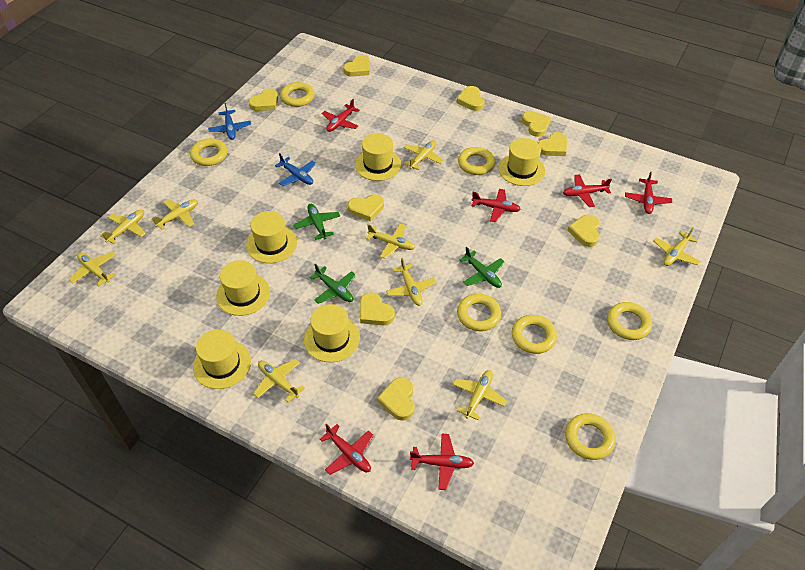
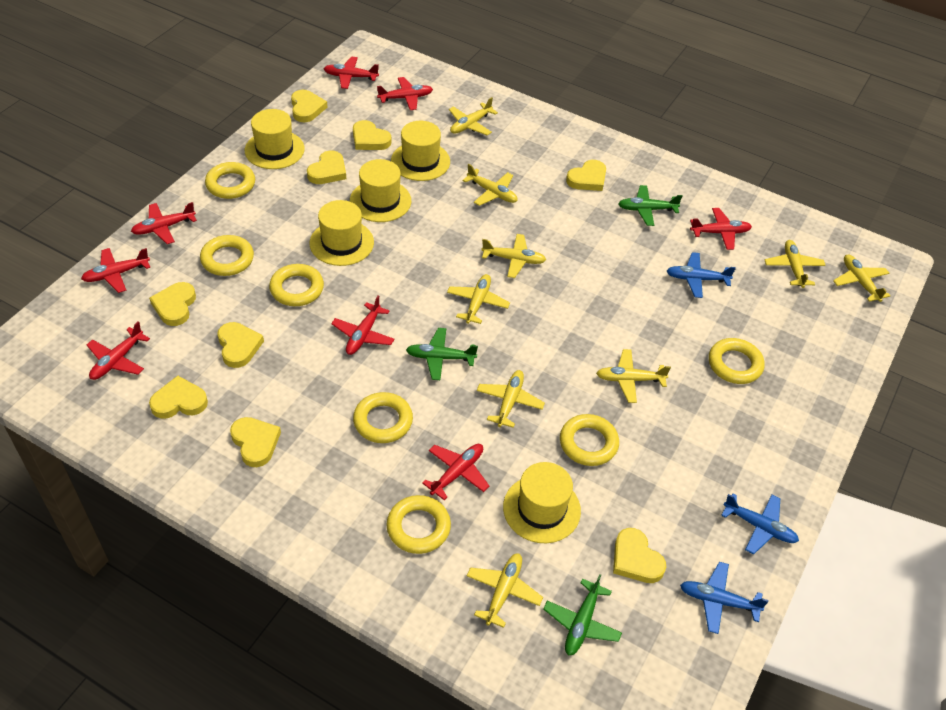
blue plane: 2 -> 3
red plane: 6 -> 8
yellow hat: 6 -> 5

